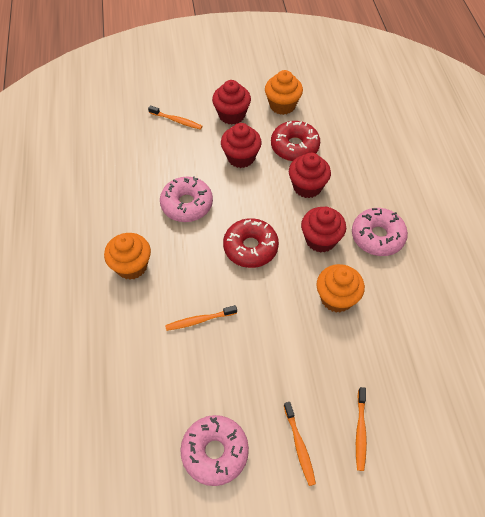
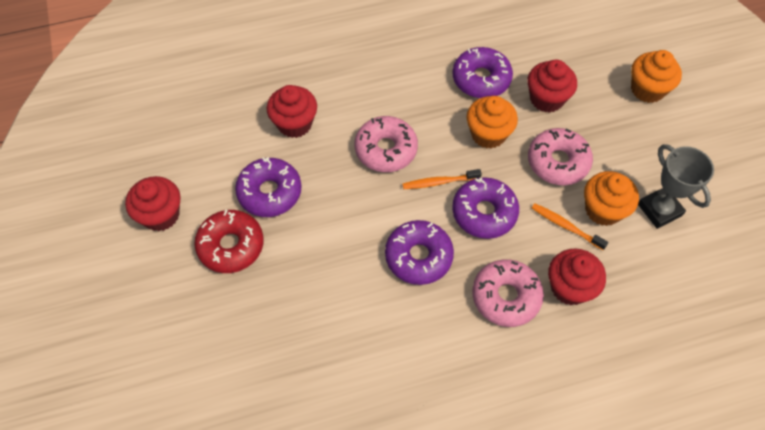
grey trophy: 0 -> 1
orange toothbrush: 4 -> 2
purple donut: 0 -> 4
red donut: 2 -> 1

